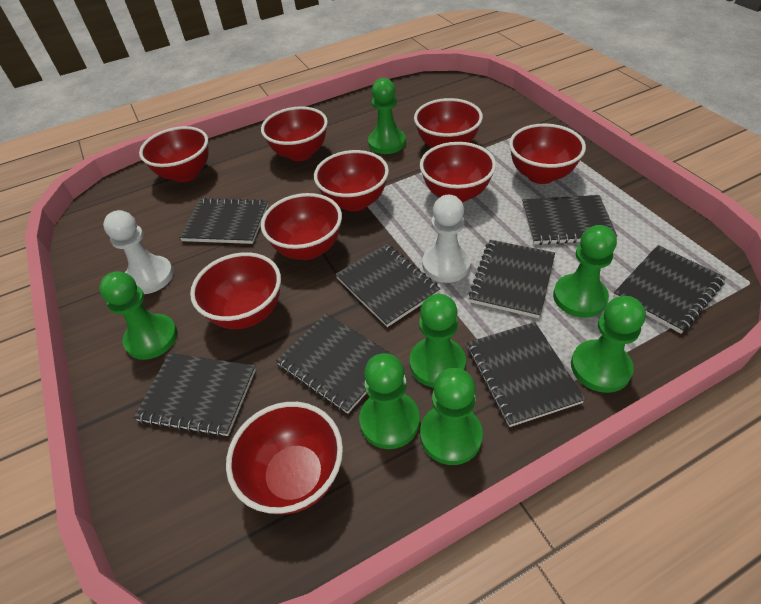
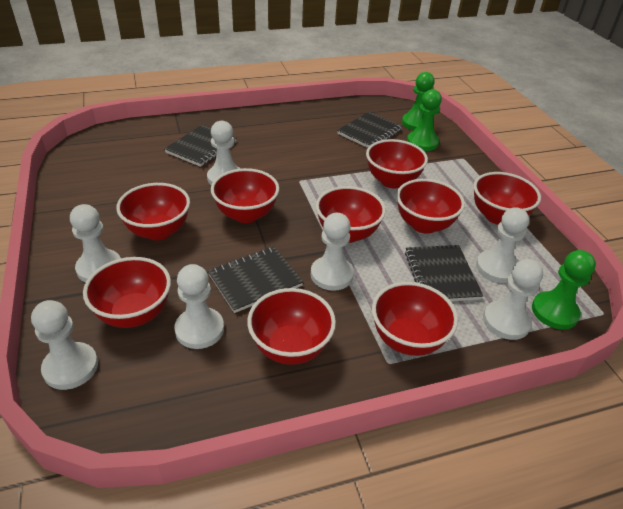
black notebook: 8 -> 4
green pawn: 7 -> 3
white pawn: 2 -> 7

